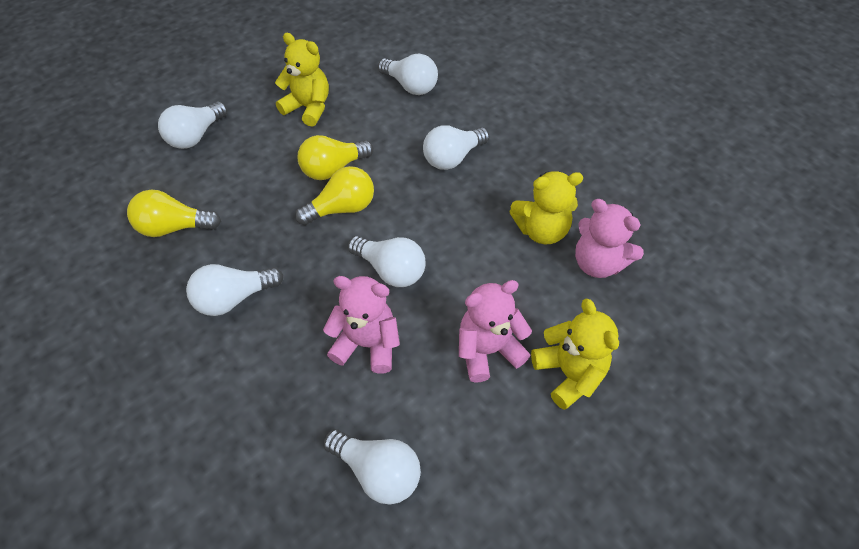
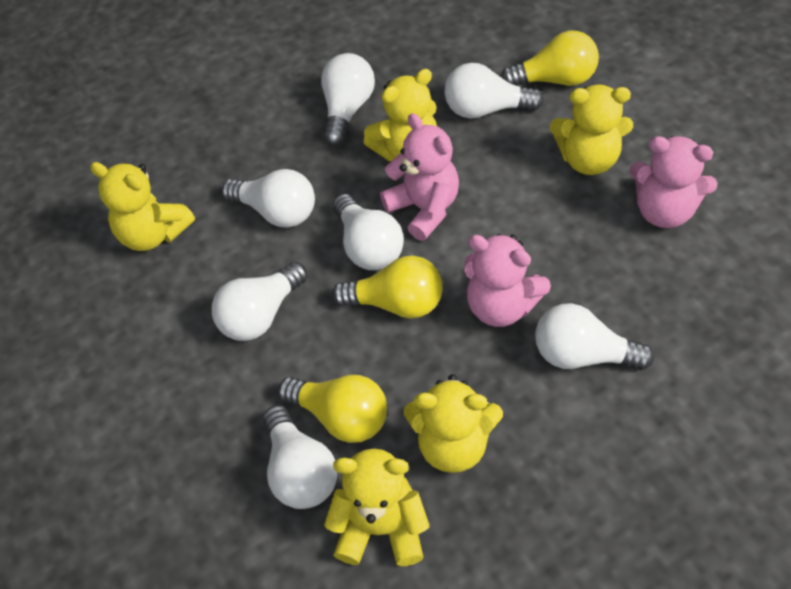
white light bulb: 6 -> 7
yellow teddy bear: 3 -> 5

